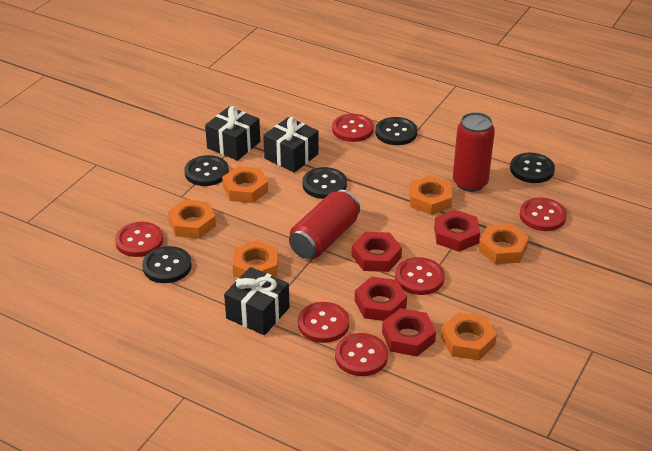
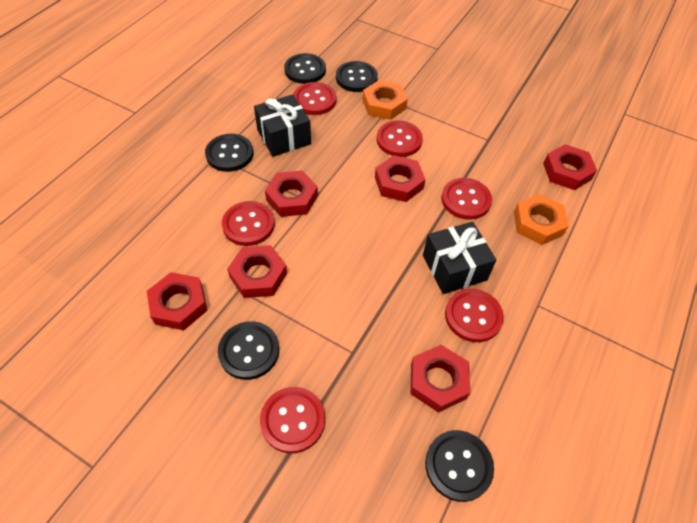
black gift: 3 -> 2
orange nut: 6 -> 2
red can: 2 -> 0
red nut: 4 -> 6

